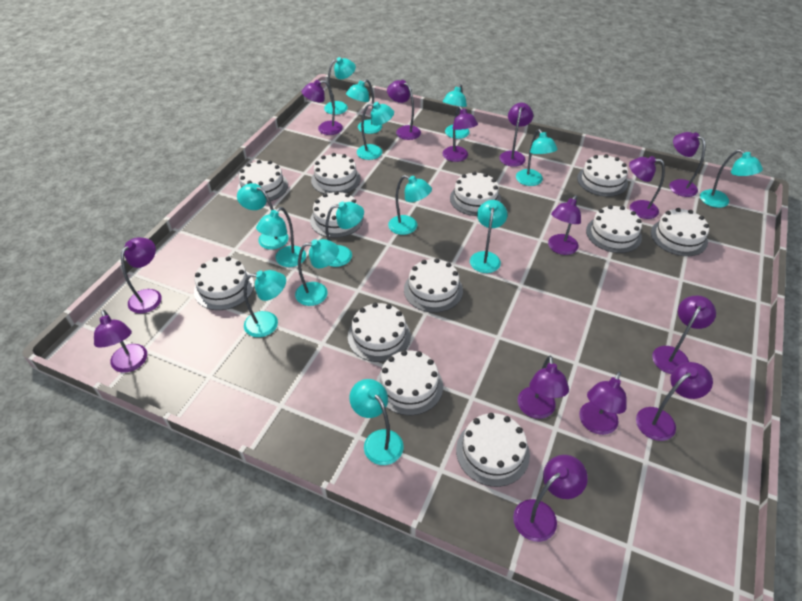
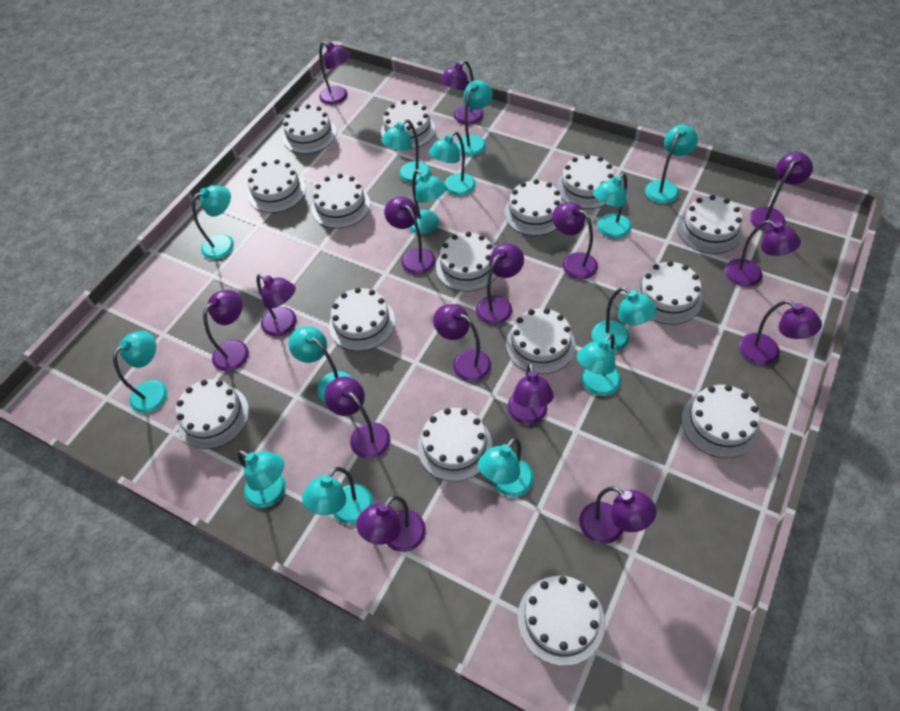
purple lamp: 14 -> 15
white cake: 12 -> 15

